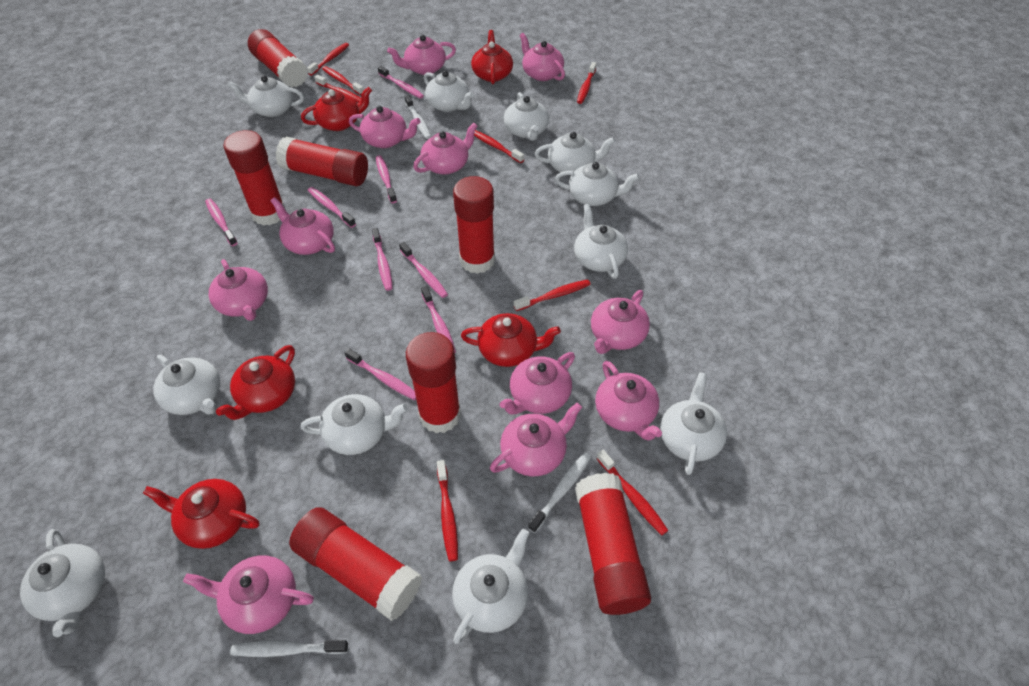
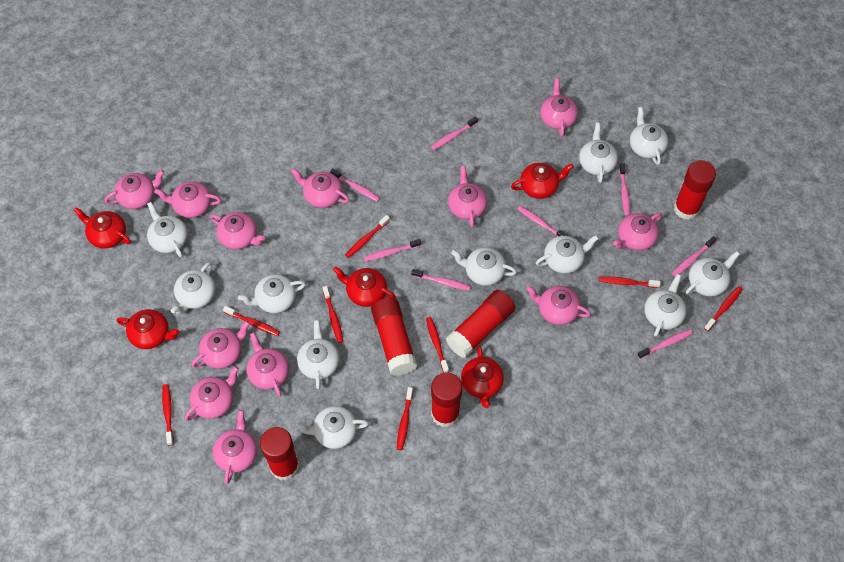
pink teapot: 11 -> 12
red glue stick: 7 -> 5
white toothbrush: 3 -> 0

